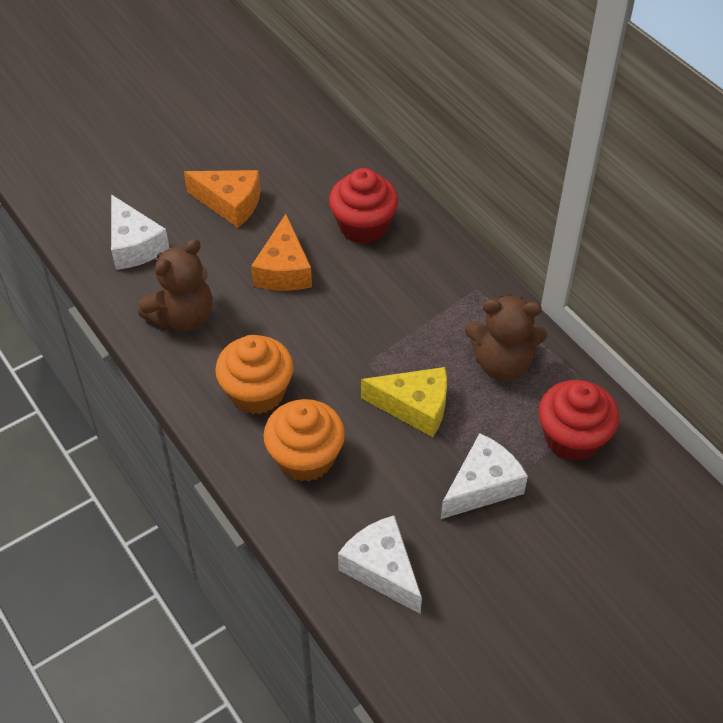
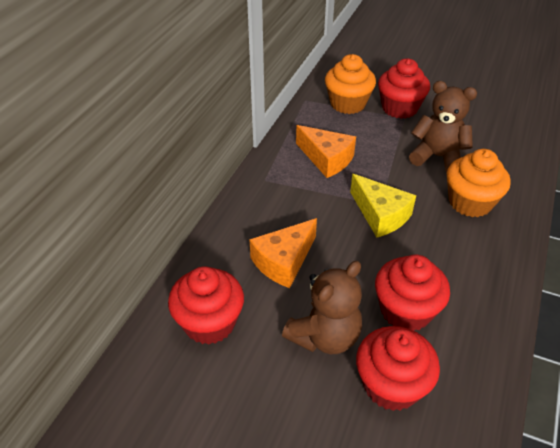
red cupcake: 2 -> 4
white cheese: 3 -> 0

